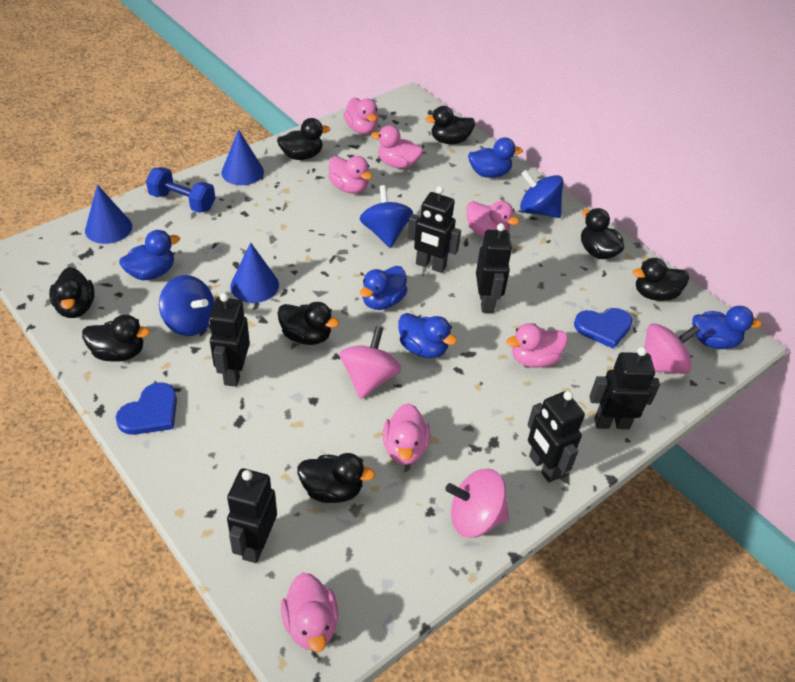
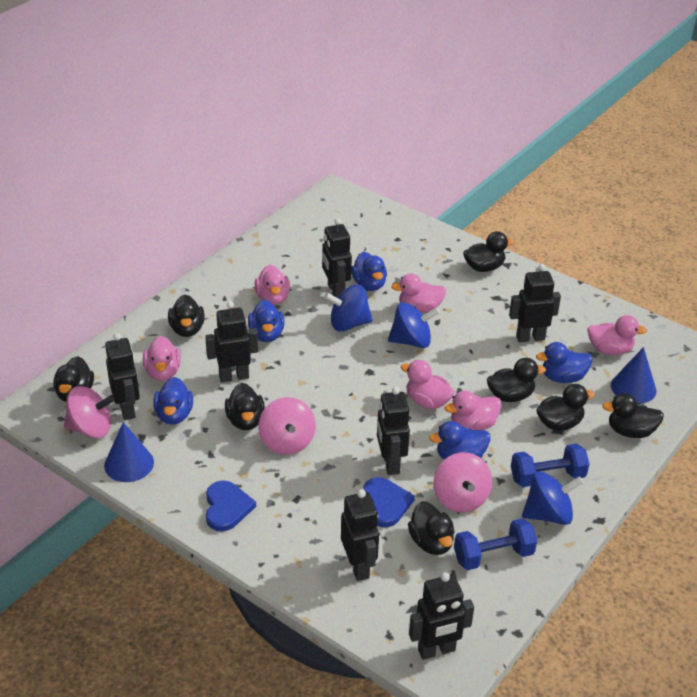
black robot: 6 -> 7
blue cone: 3 -> 2
blue dumbbell: 1 -> 2
pink duck: 7 -> 6

